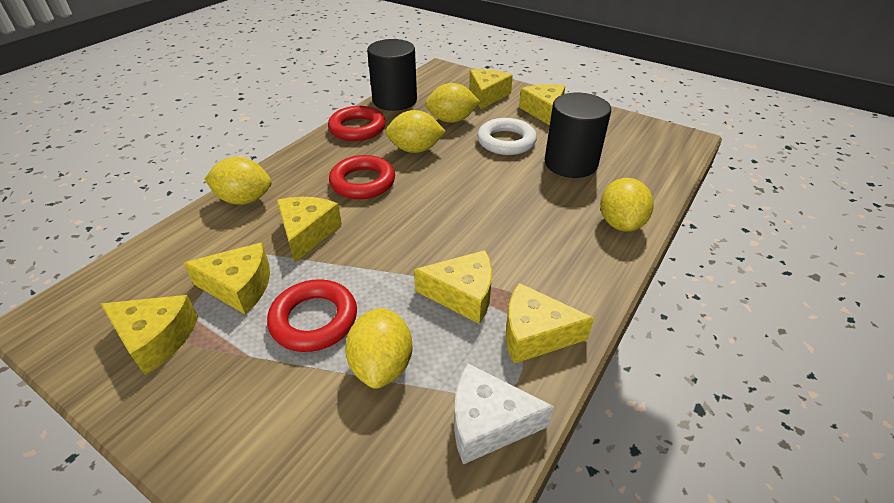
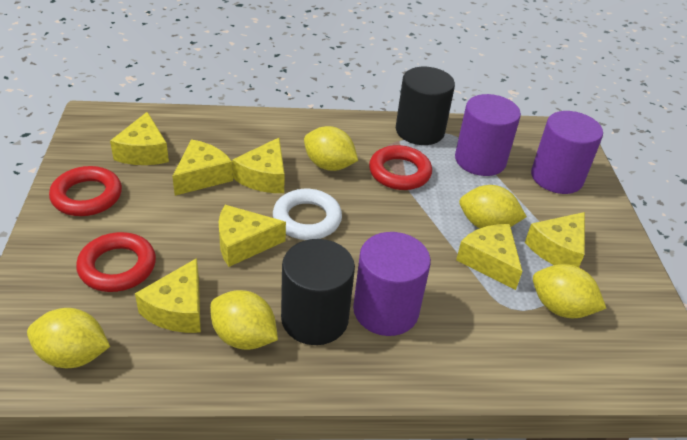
purple cylinder: 0 -> 3
white cheese: 1 -> 0

